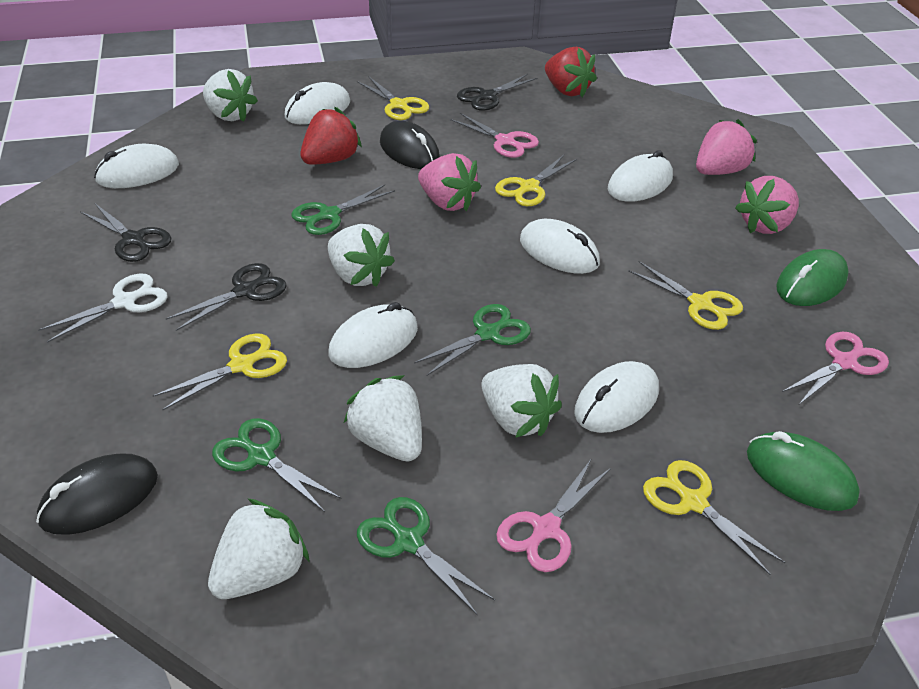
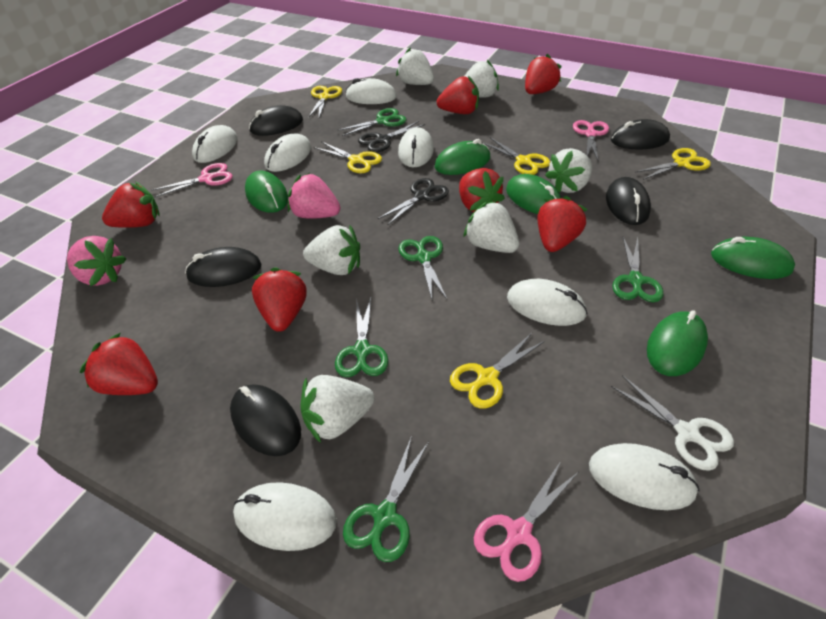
black mouse: 2 -> 5
black scissors: 3 -> 2
green mouse: 2 -> 5
green scissors: 4 -> 5
pink strawberry: 3 -> 2
red strawberry: 2 -> 7
white mouse: 6 -> 7
white strawberry: 5 -> 6

